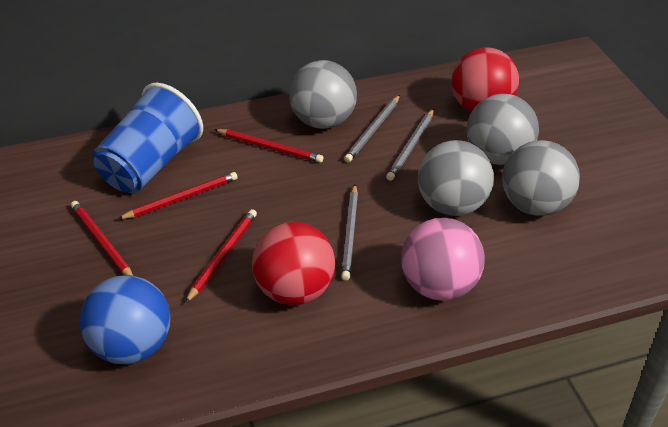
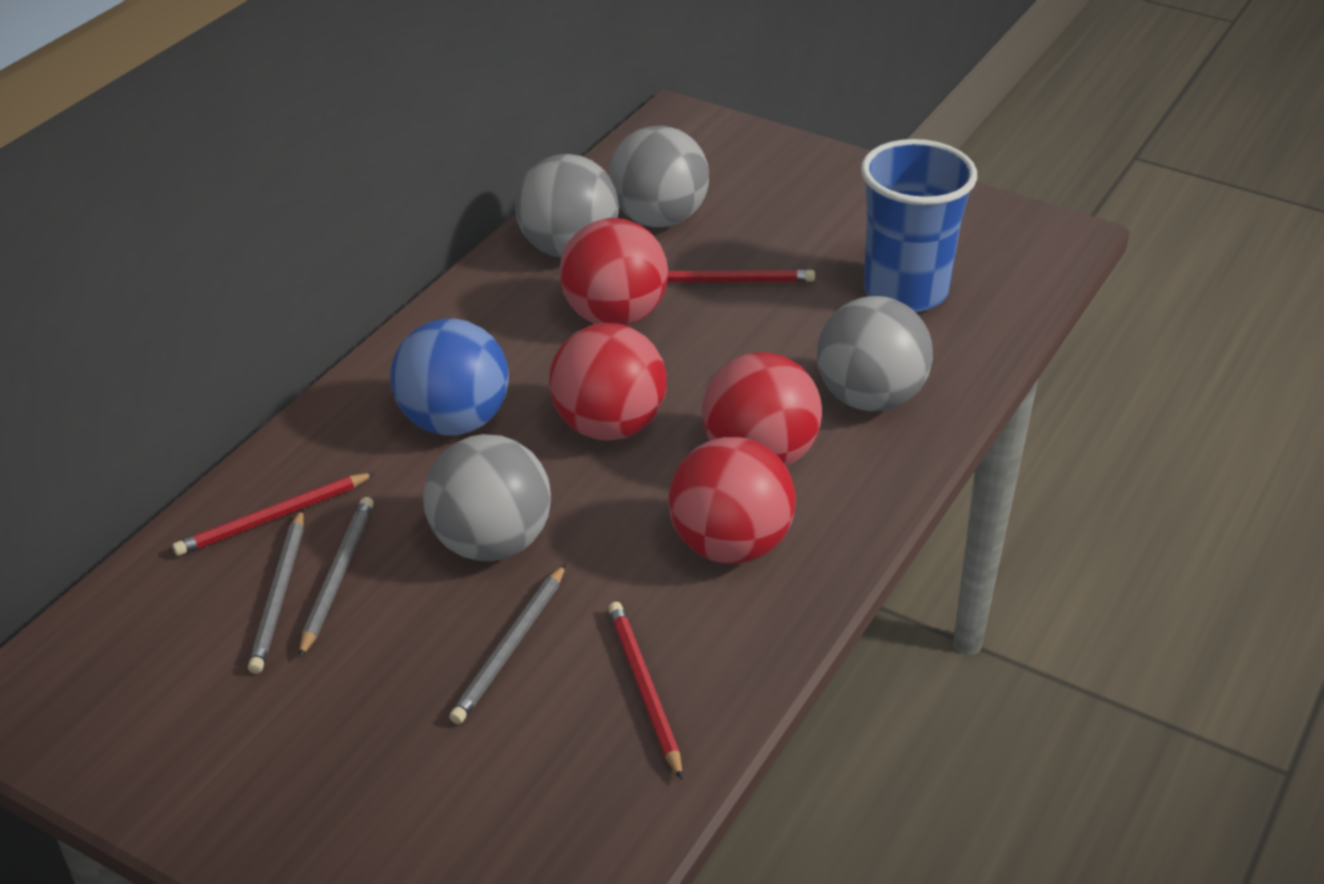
pink ball: 1 -> 0
red ball: 2 -> 4
red pencil: 4 -> 3

